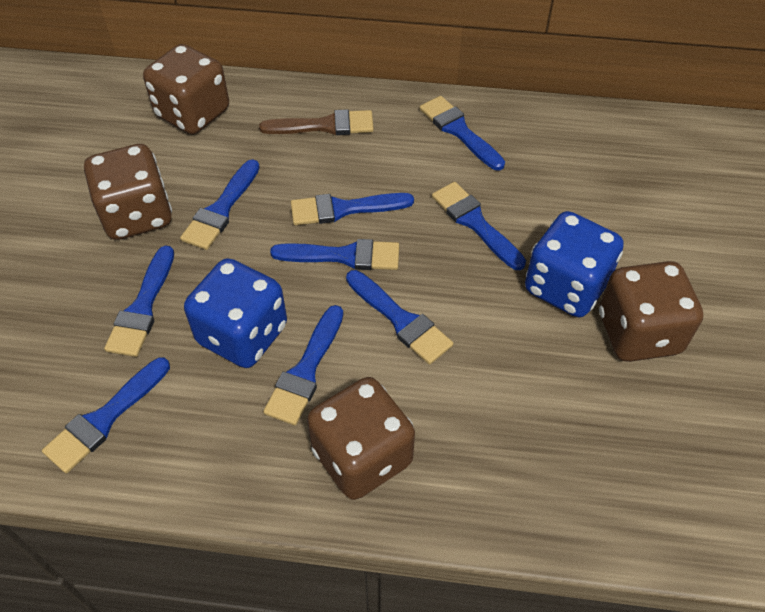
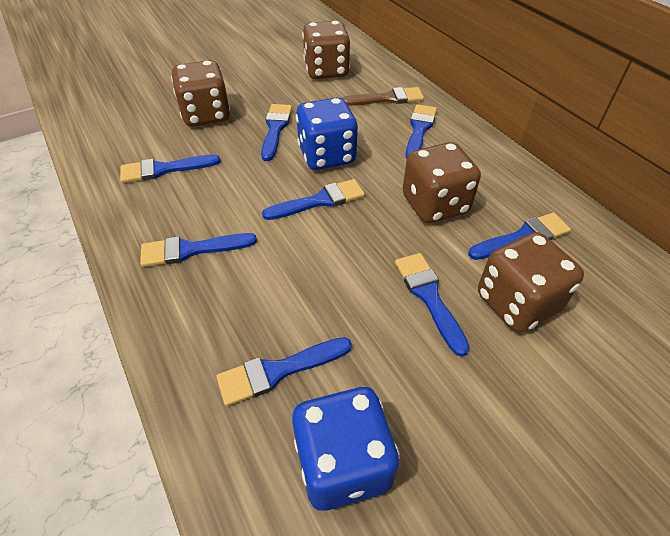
blue brush: 9 -> 8

